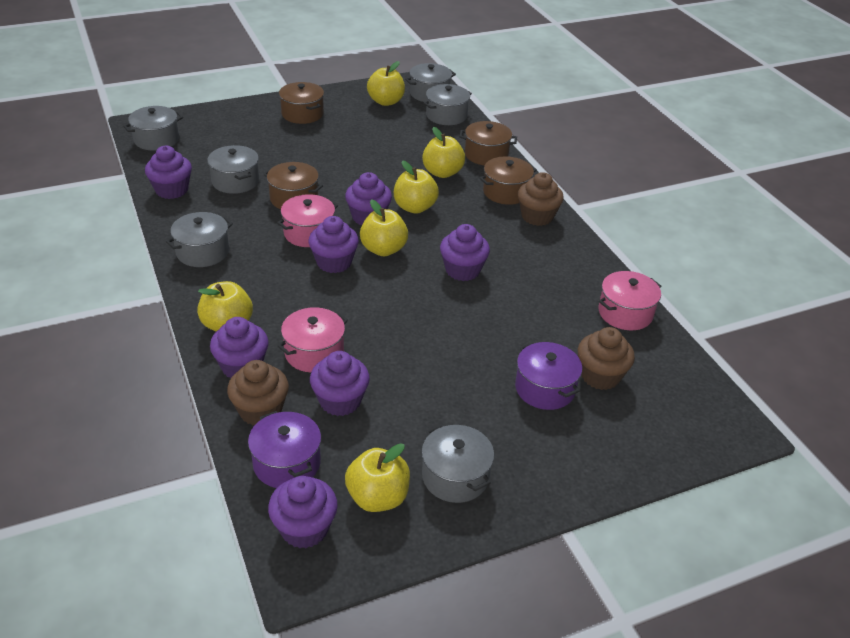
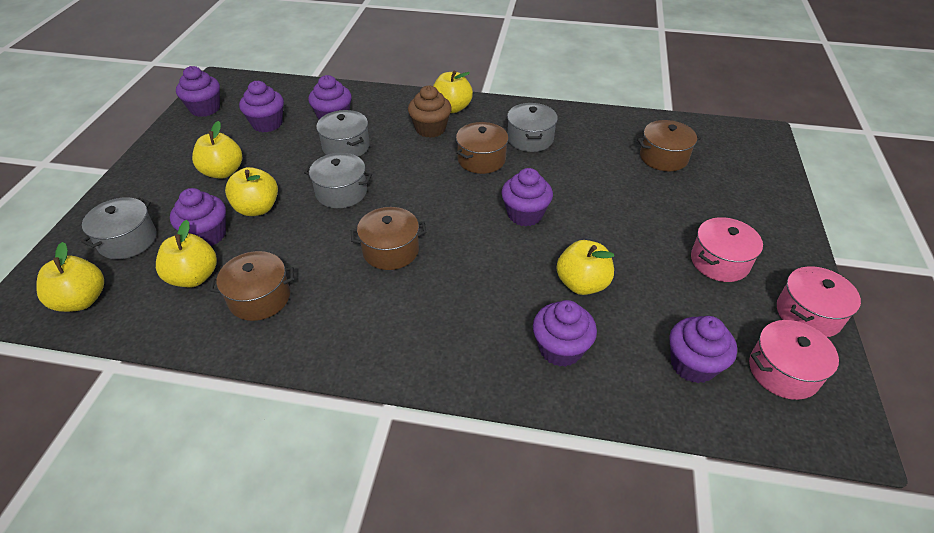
brown cupcake: 3 -> 1
grey pot: 6 -> 4
purple pot: 2 -> 0

